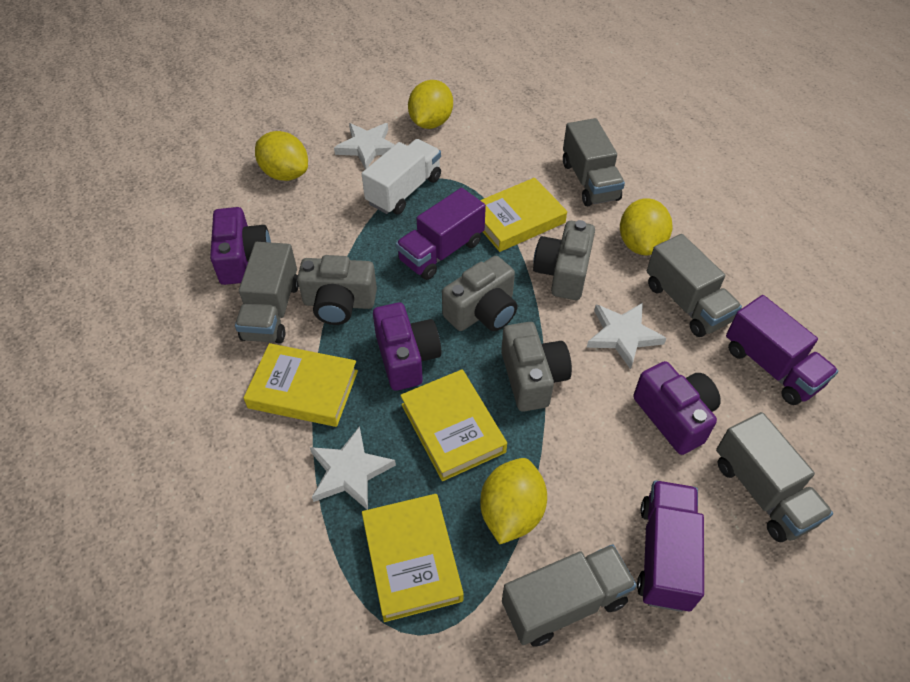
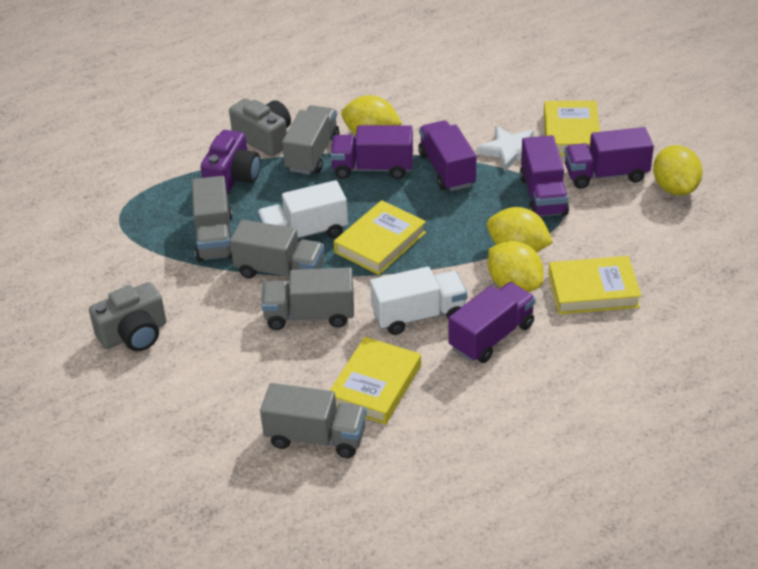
grey camera: 4 -> 2
purple camera: 3 -> 1
purple truck: 3 -> 5
white star: 3 -> 1
white truck: 1 -> 2

